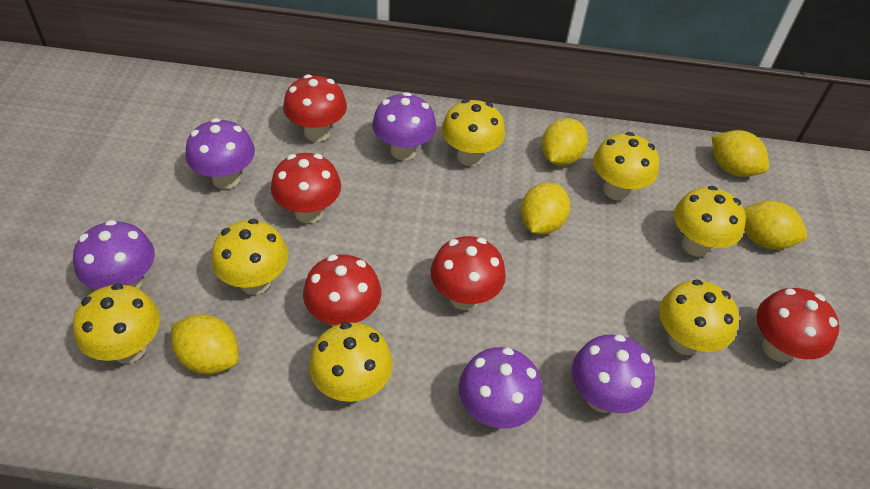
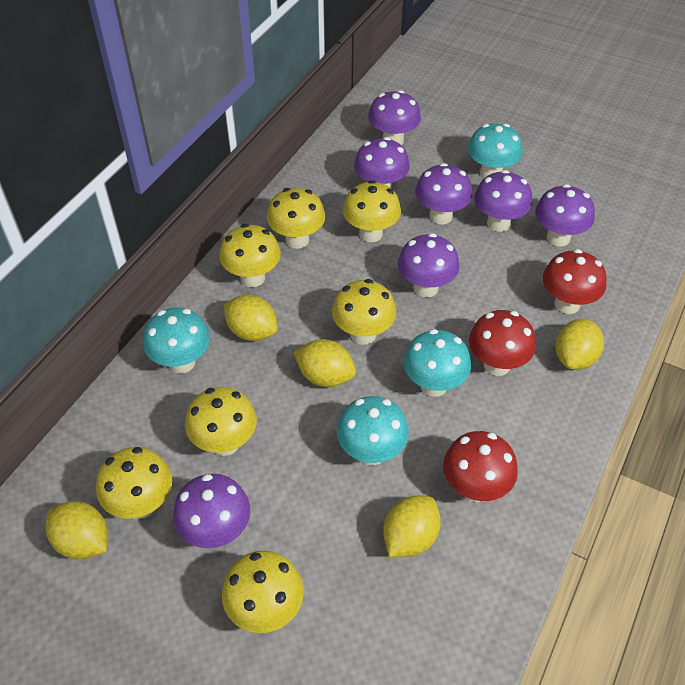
purple mushroom: 5 -> 7
red mushroom: 5 -> 3
turquoise mushroom: 0 -> 4

